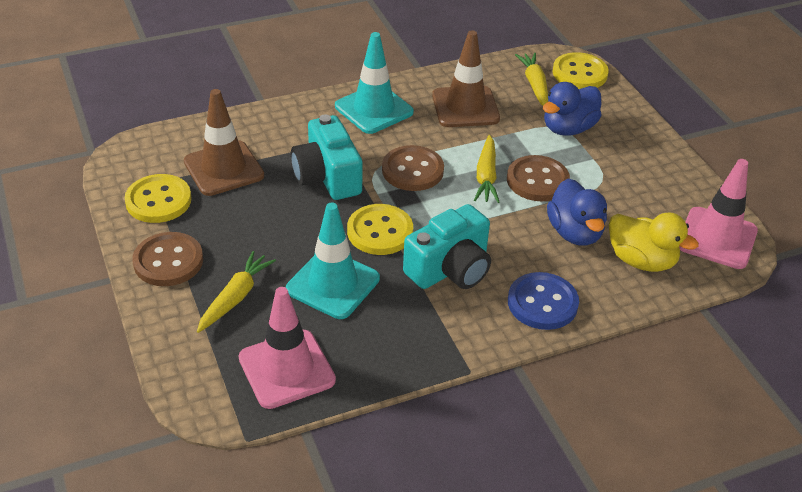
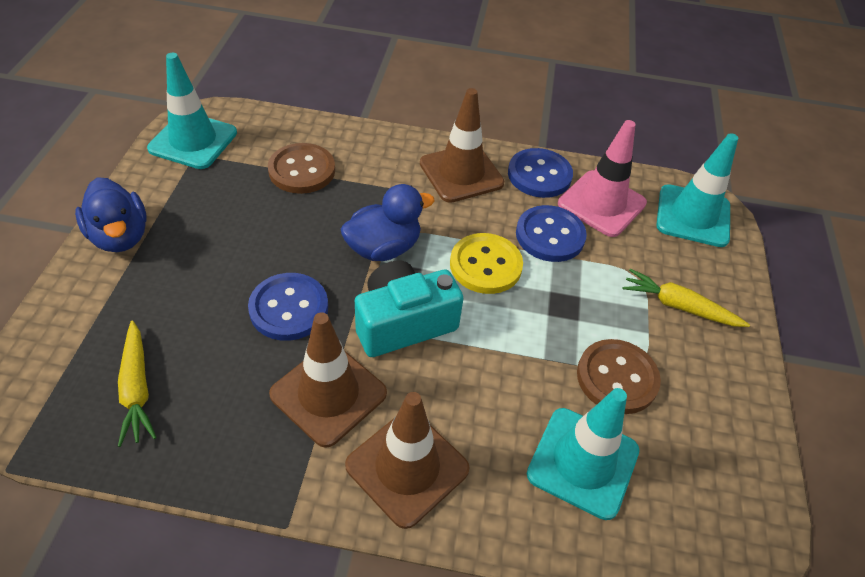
blue button: 1 -> 3
brown button: 3 -> 2
brown traffic cone: 2 -> 3
pink traffic cone: 2 -> 1
turquoise camera: 2 -> 1
turquoise traffic cone: 2 -> 3
yellow button: 3 -> 1
yellow carrot: 3 -> 2
yellow duck: 1 -> 0

